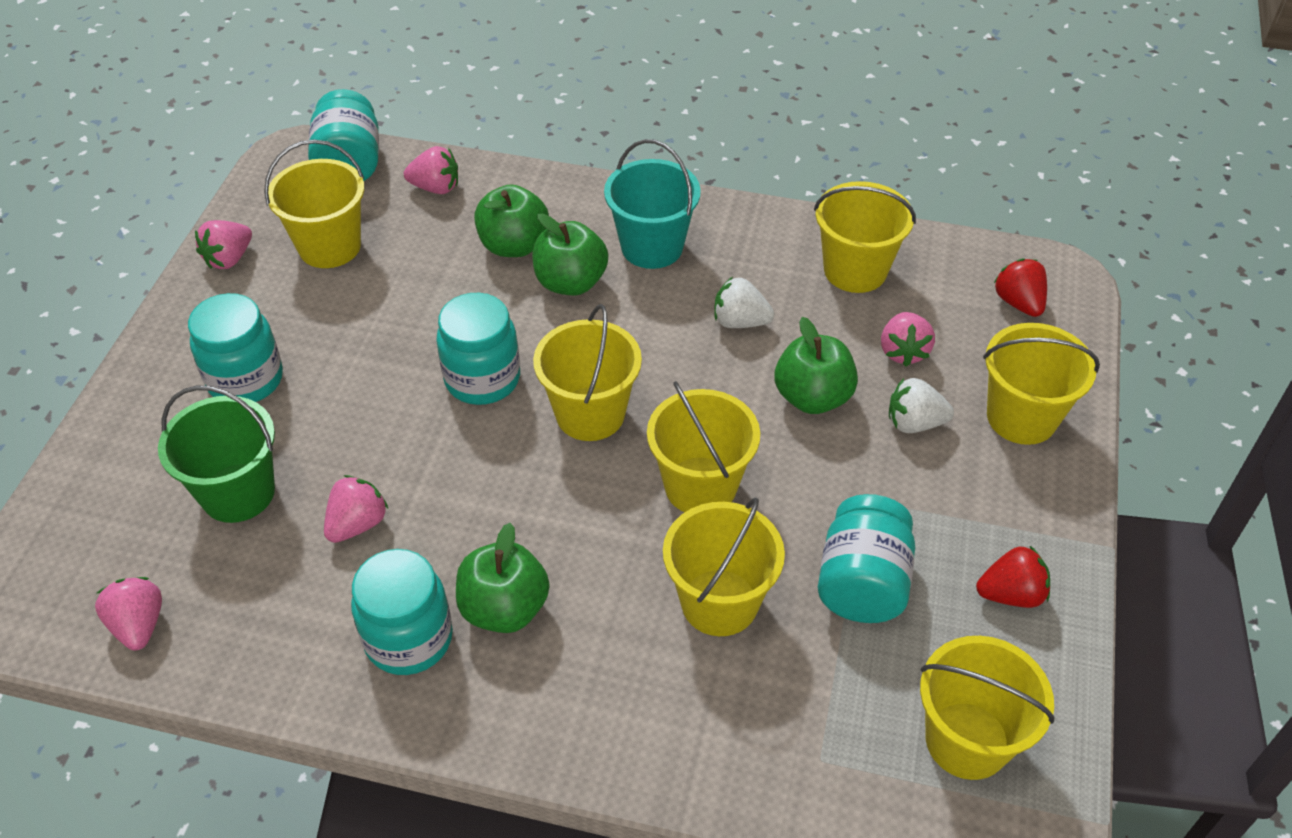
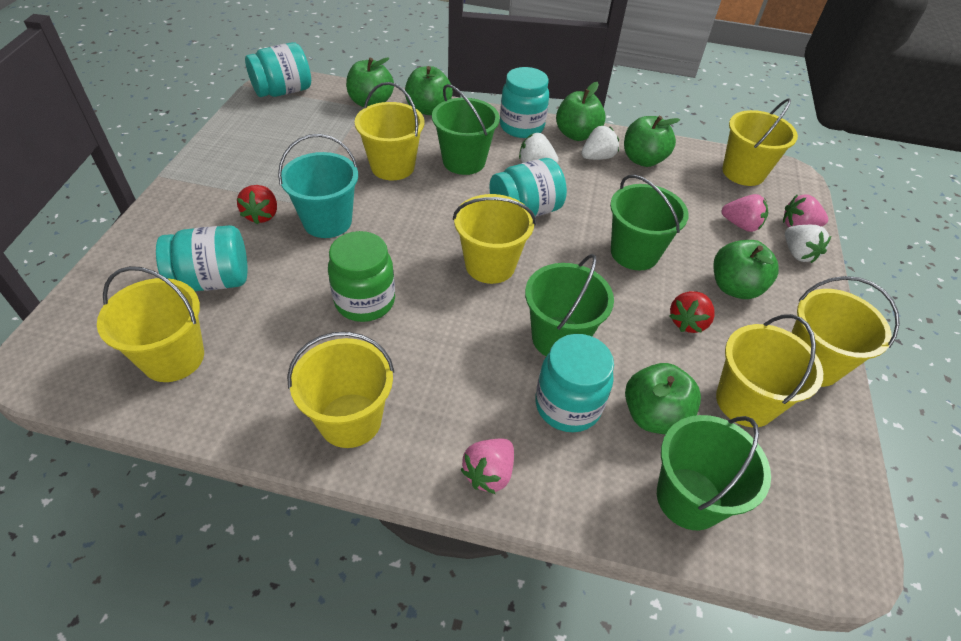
green apple: 4 -> 6
green bucket: 1 -> 4
green jar: 0 -> 1
pink strawberry: 5 -> 3
white strawberry: 2 -> 3

